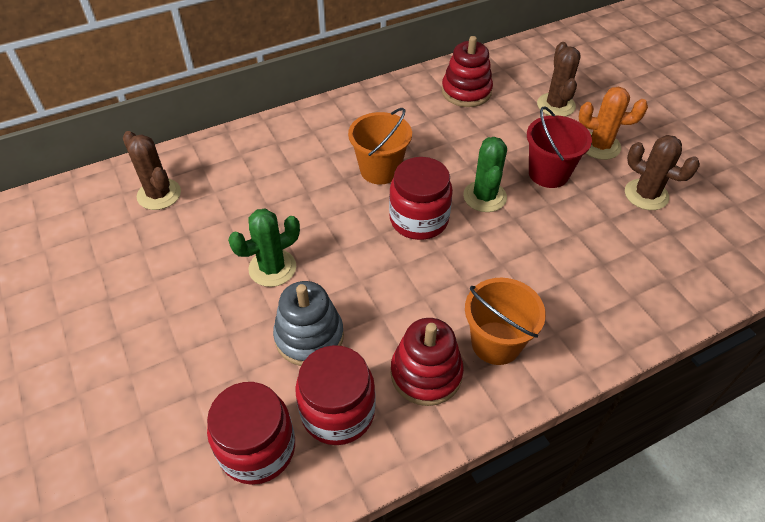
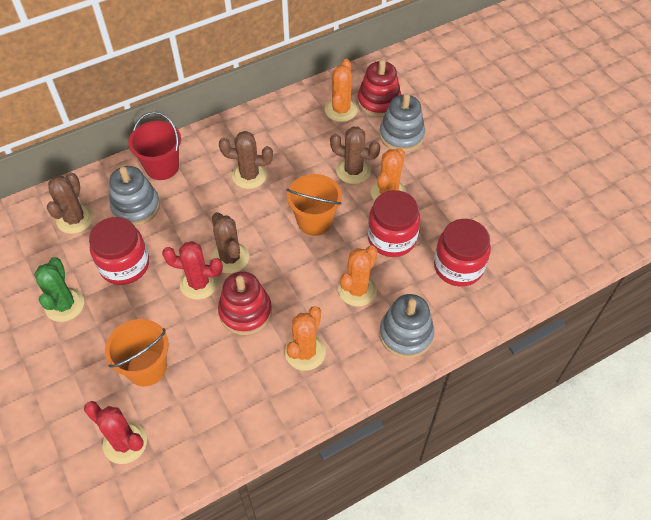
brown cactus: 3 -> 4
green cactus: 2 -> 1
grey stacking toy: 1 -> 3
orange cactus: 1 -> 4
red cactus: 0 -> 2

